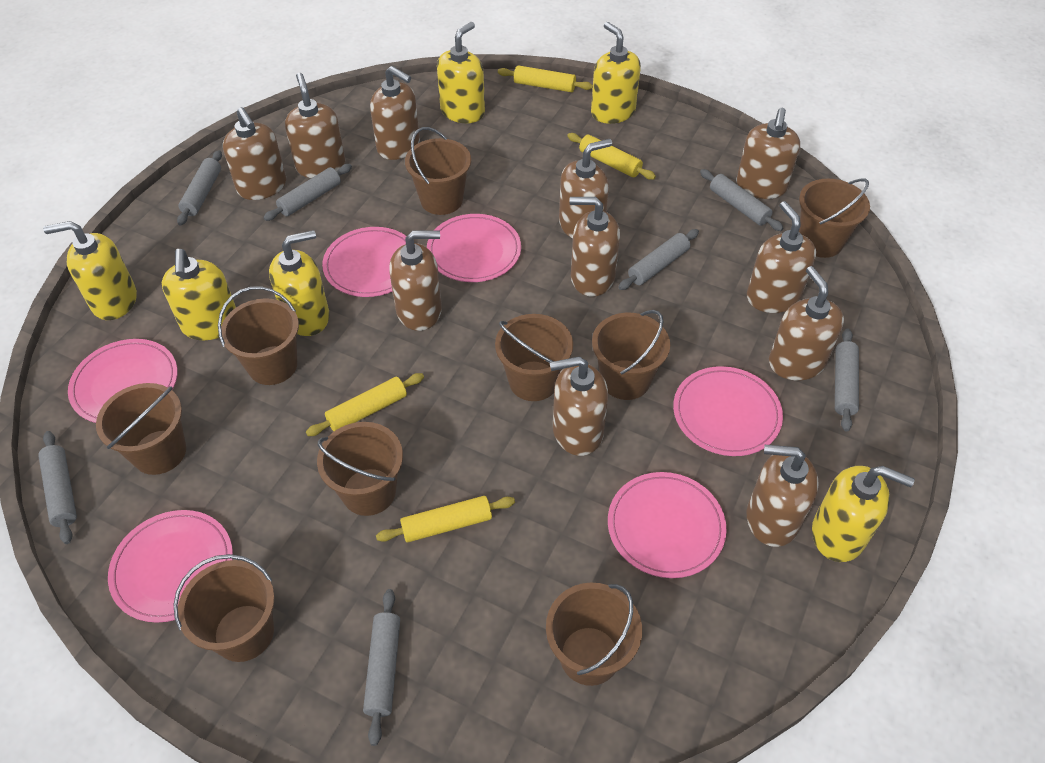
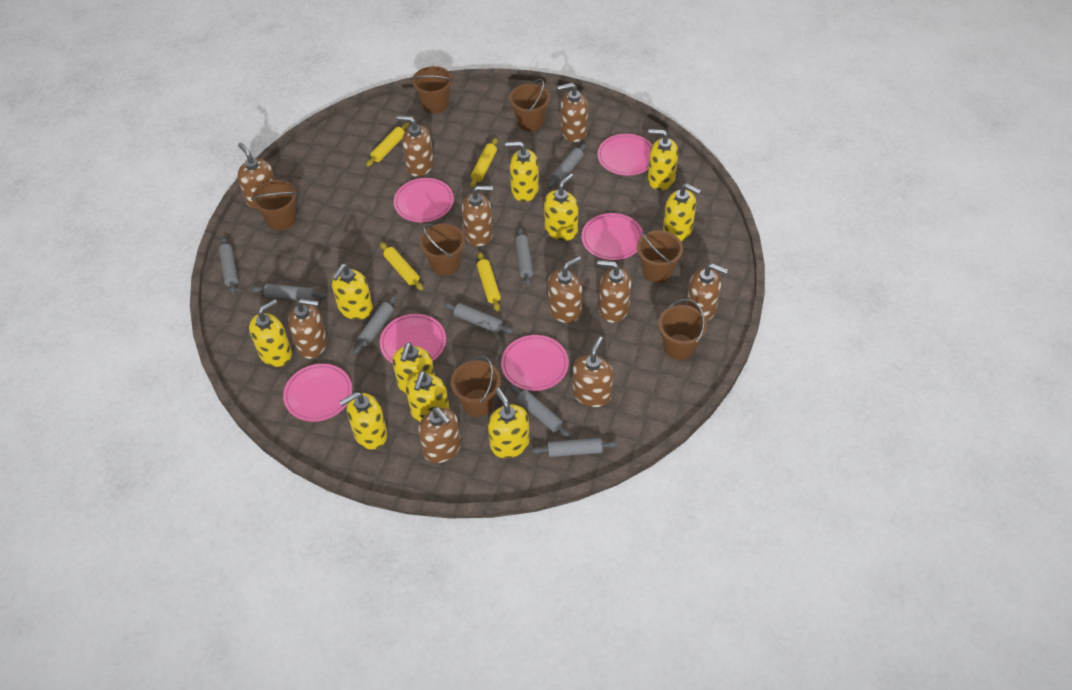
brown bucket: 9 -> 7
brown soap dispenser: 11 -> 10
grey rolling pin: 7 -> 8
yellow soap dispenser: 6 -> 10

